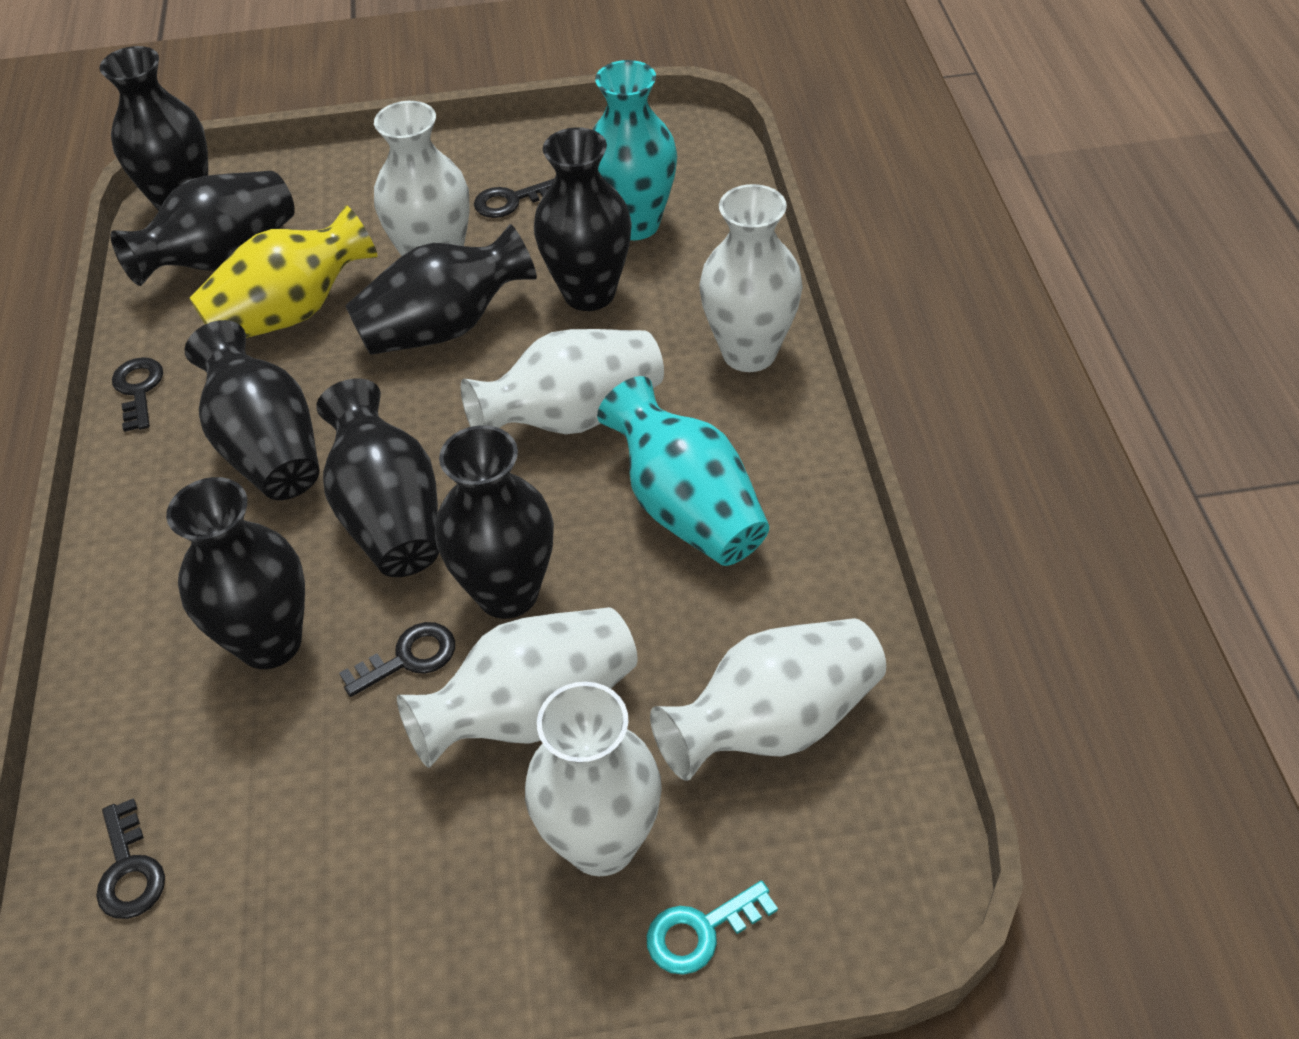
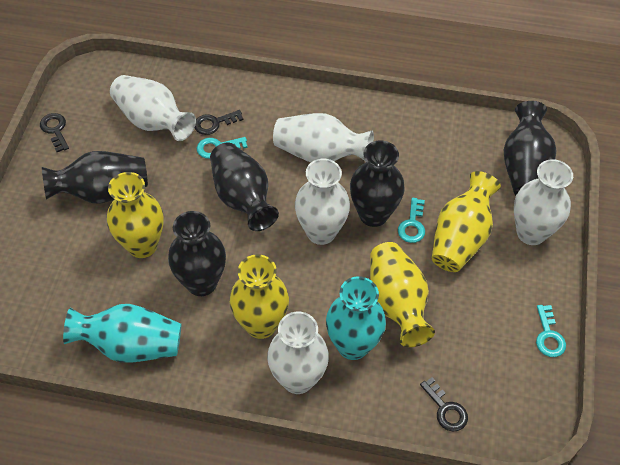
black key: 4 -> 3
black vase: 8 -> 5
turquoise key: 1 -> 3
white vase: 6 -> 5
yellow vase: 1 -> 4

